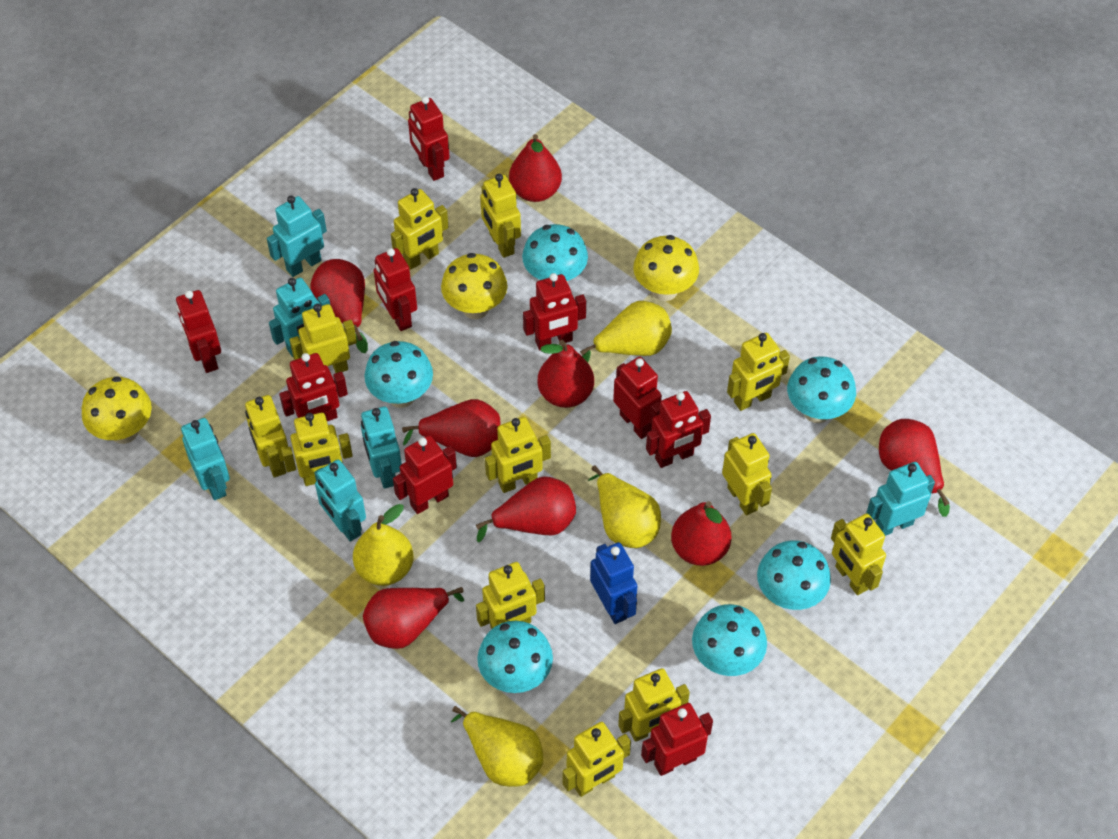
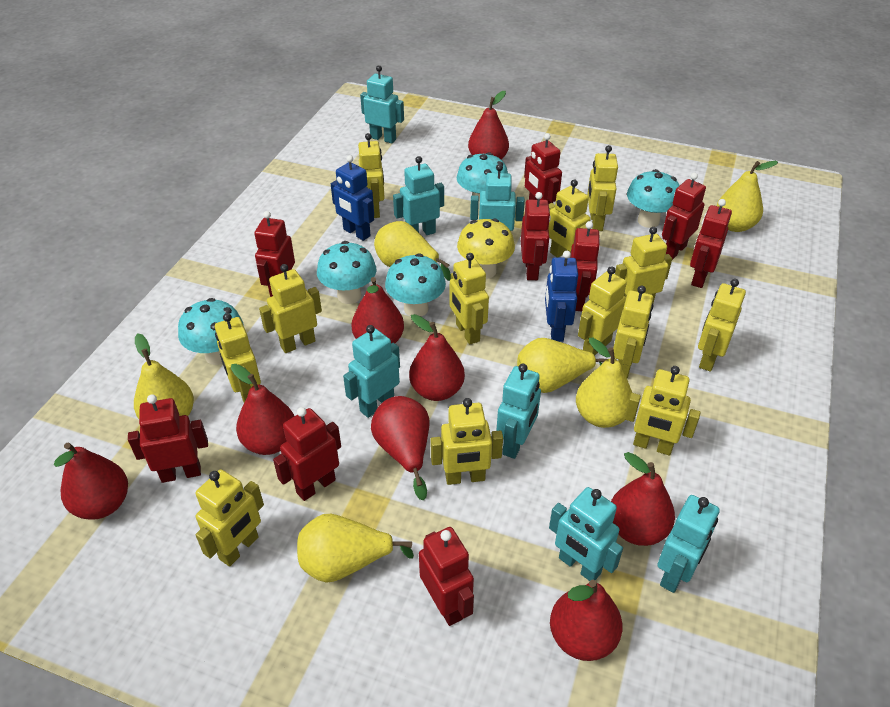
blue robot: 1 -> 2
turquoise mushroom: 6 -> 5
turquoise robot: 6 -> 7
yellow mushroom: 3 -> 1
yellow pear: 4 -> 6
yellow robot: 12 -> 13

